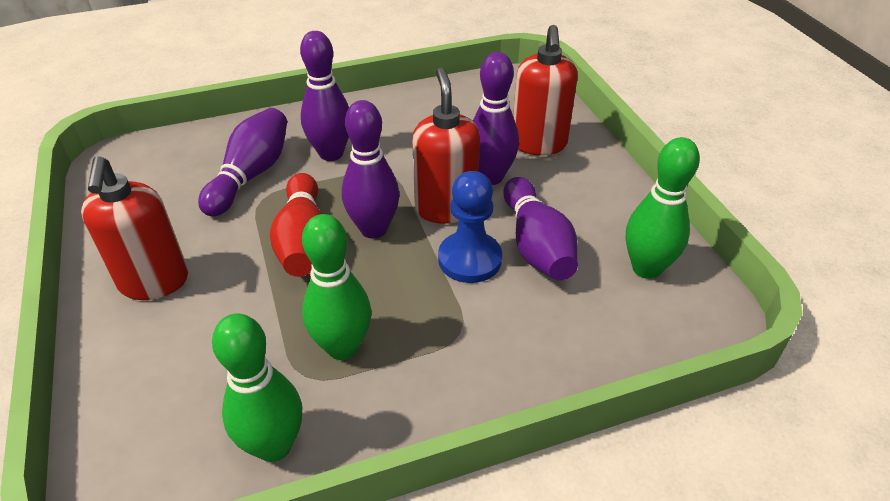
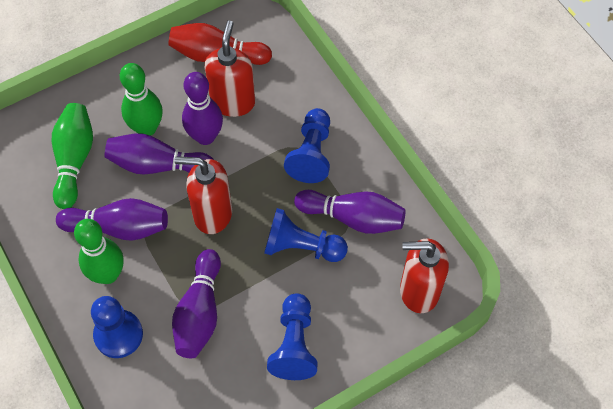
blue pawn: 1 -> 4

